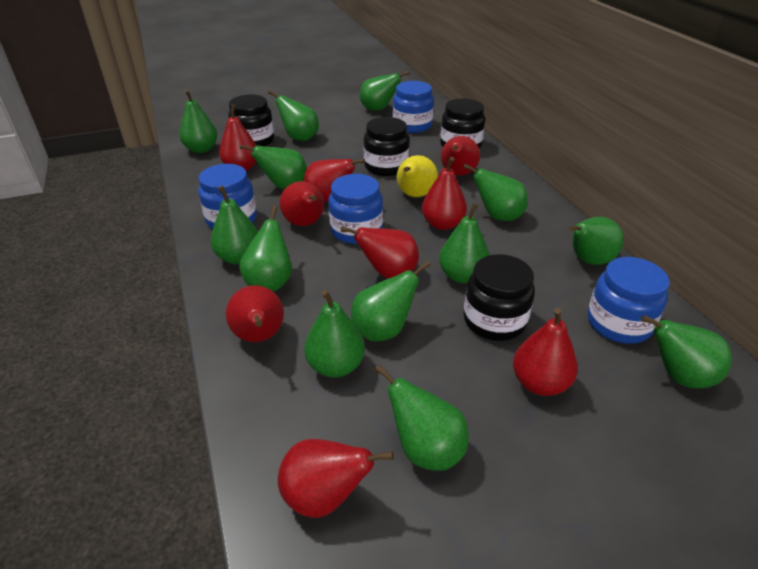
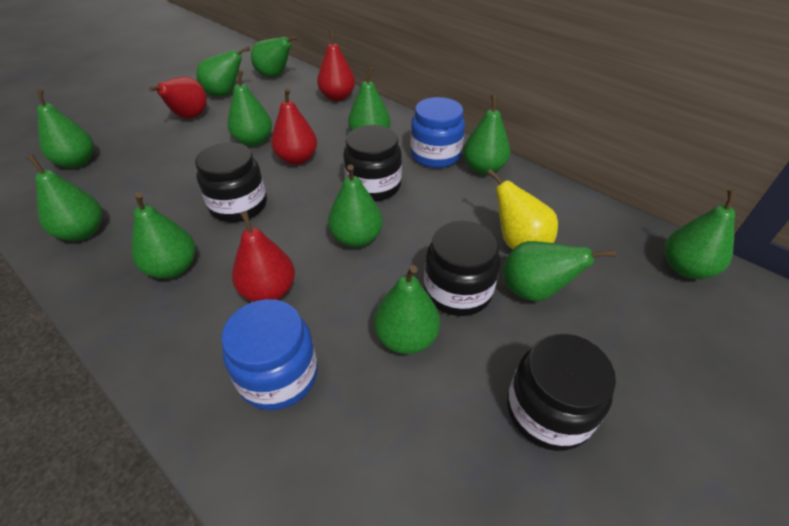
blue jar: 4 -> 2
green pear: 13 -> 12
red pear: 9 -> 4

